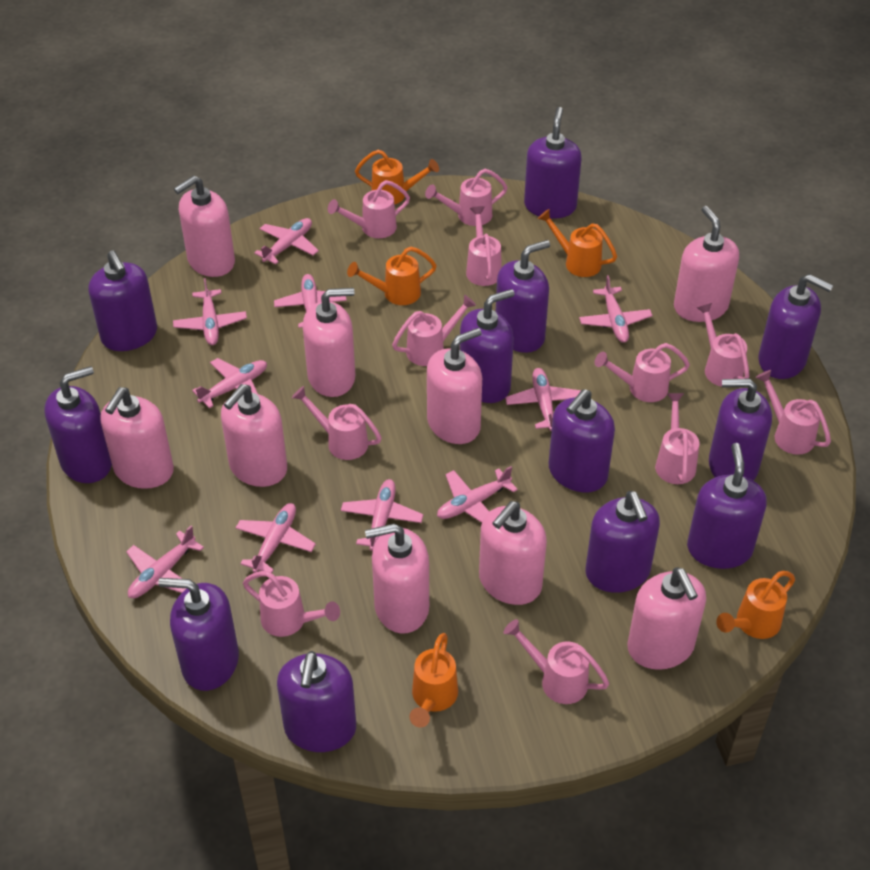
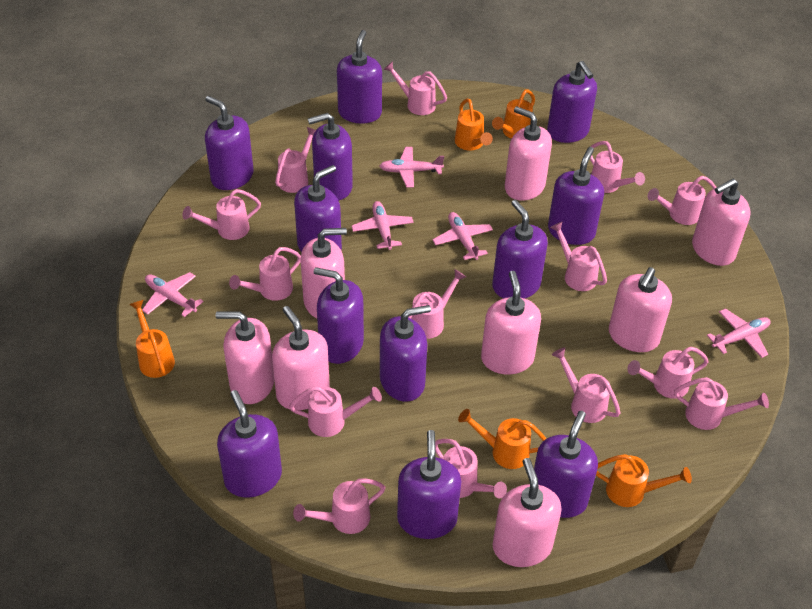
pink plane: 10 -> 5
pink soap dispenser: 9 -> 8
pink watering can: 11 -> 14

